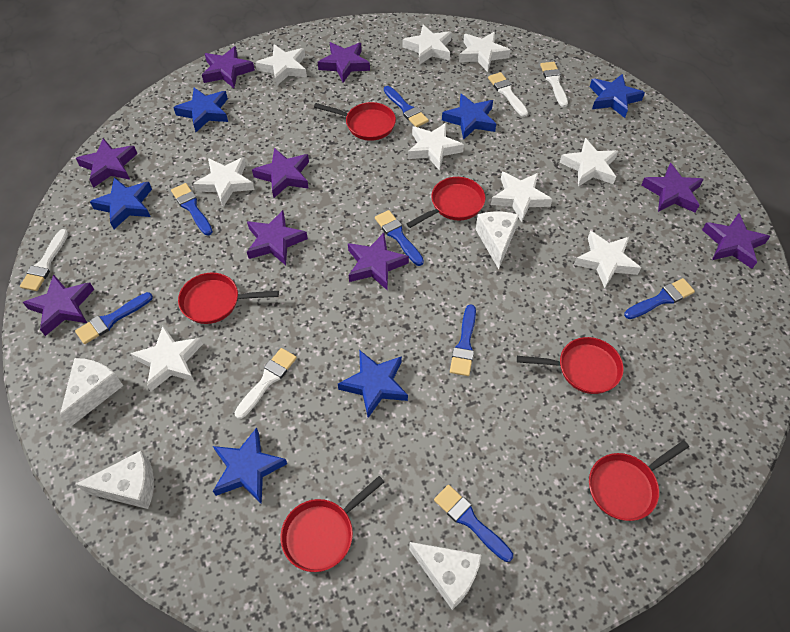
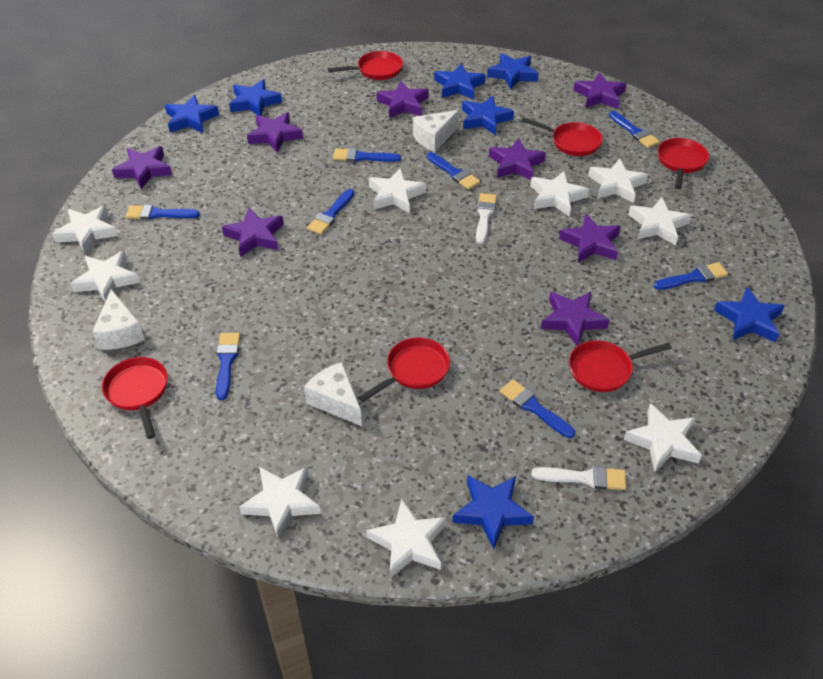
blue brush: 7 -> 8
blue star: 6 -> 7
purple star: 9 -> 8
white brush: 4 -> 2
white cheese: 4 -> 3

